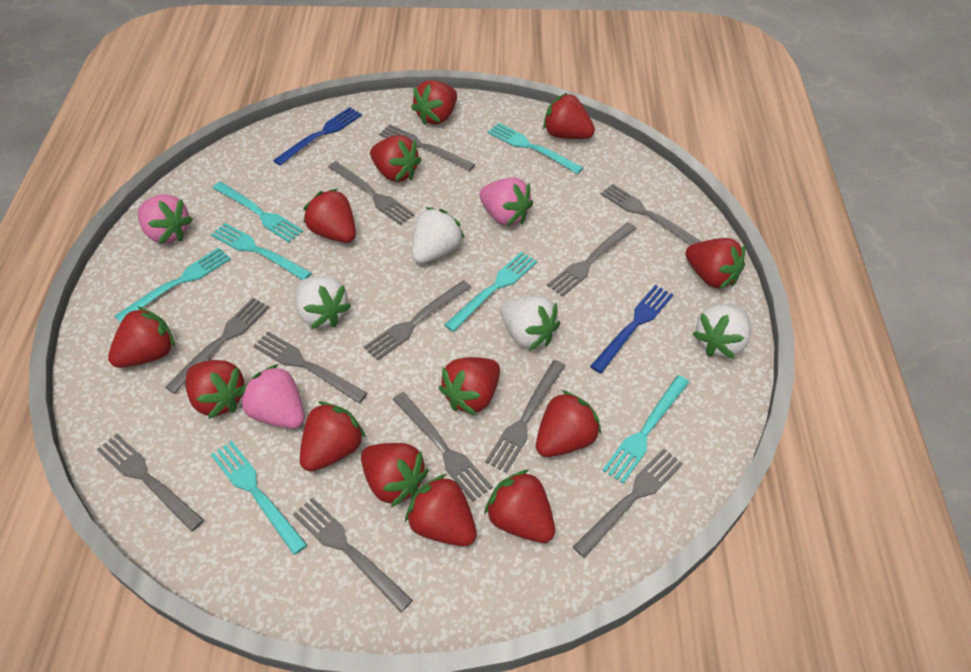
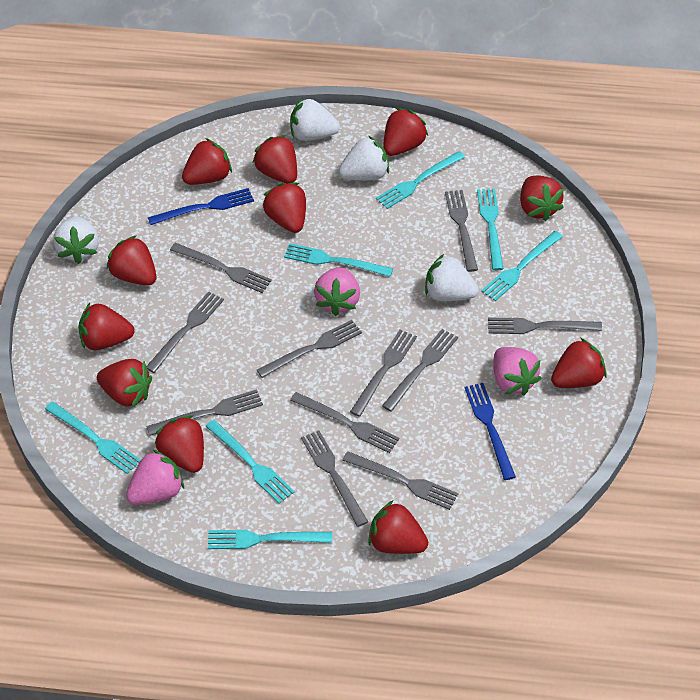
grey fork: 12 -> 11
red strawberry: 13 -> 11

